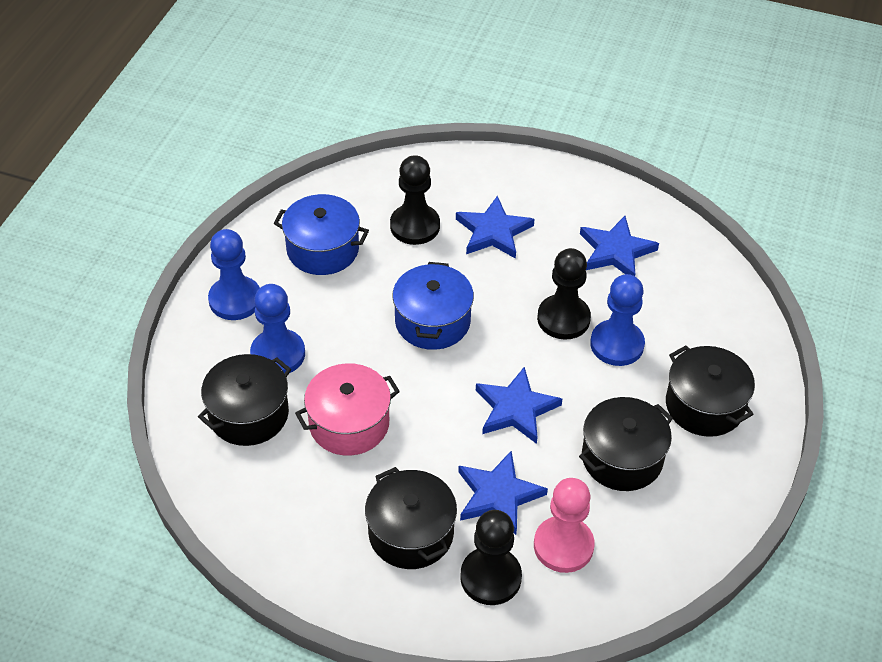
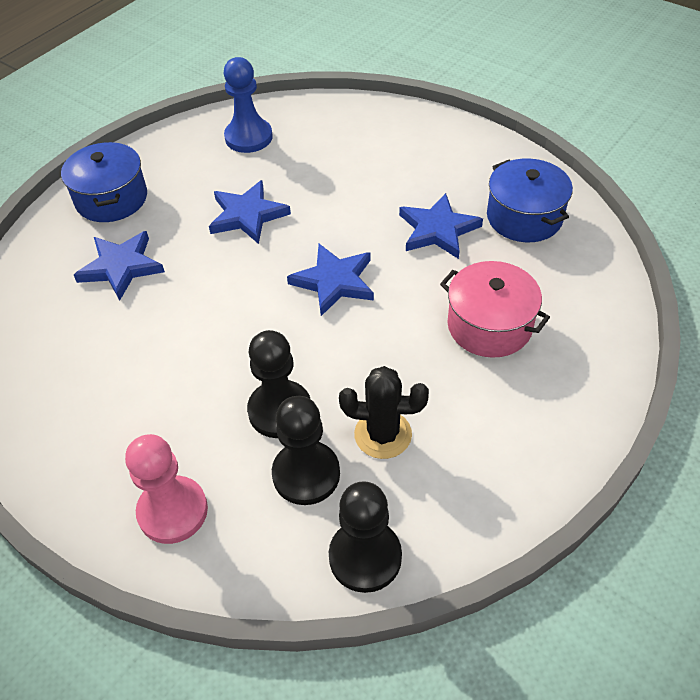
black cactus: 0 -> 1
black pot: 4 -> 0
blue pawn: 3 -> 1

